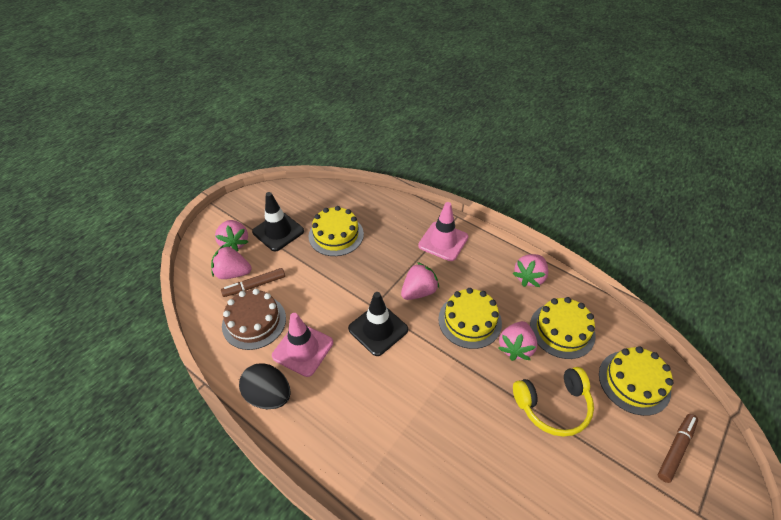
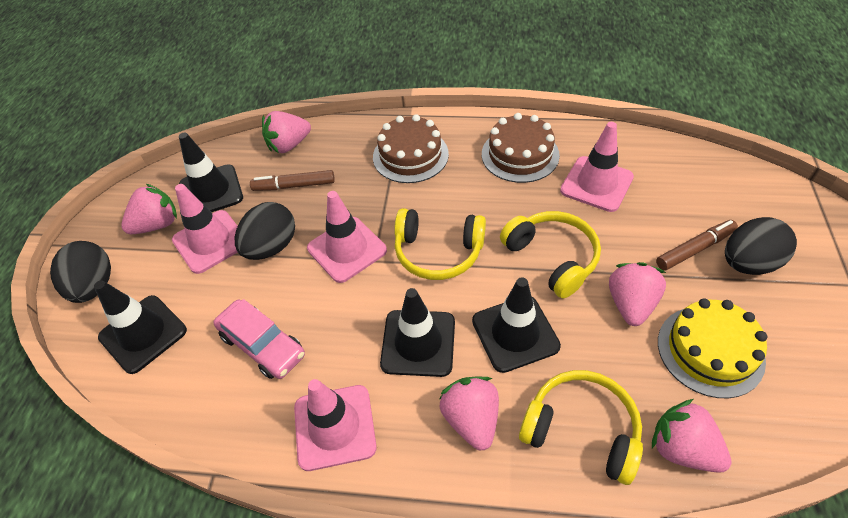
black egg: 1 -> 3
black traffic cone: 2 -> 4
brown cake: 1 -> 2
pink car: 0 -> 1
pink traffic cone: 2 -> 4
yellow cake: 4 -> 1
yellow headphones: 1 -> 3

